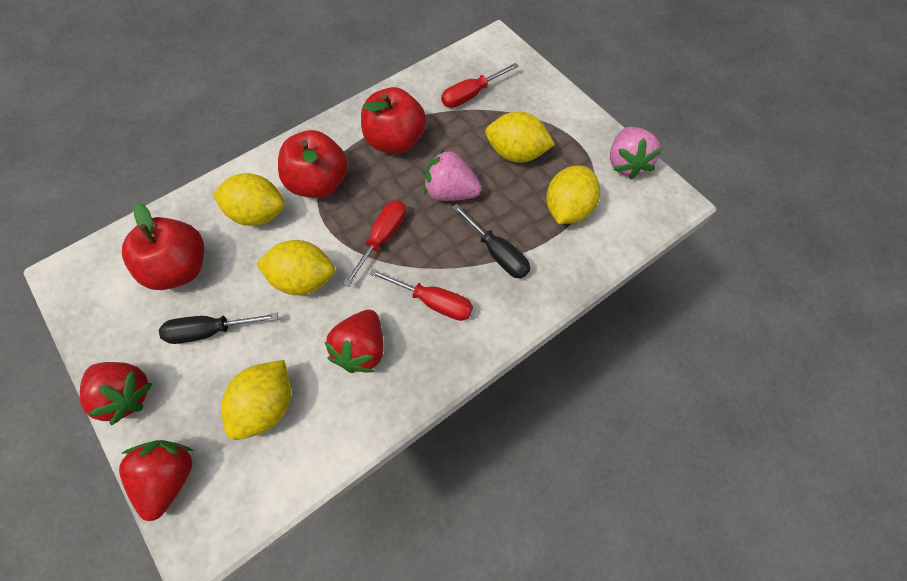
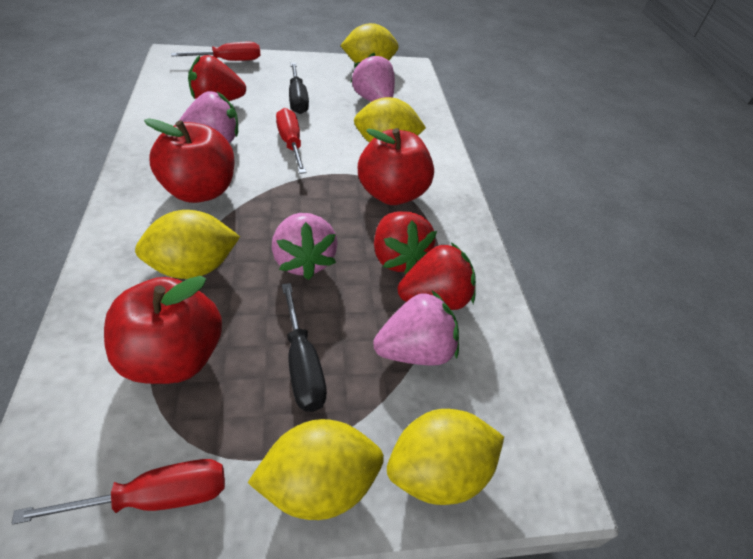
pink strawberry: 2 -> 4

